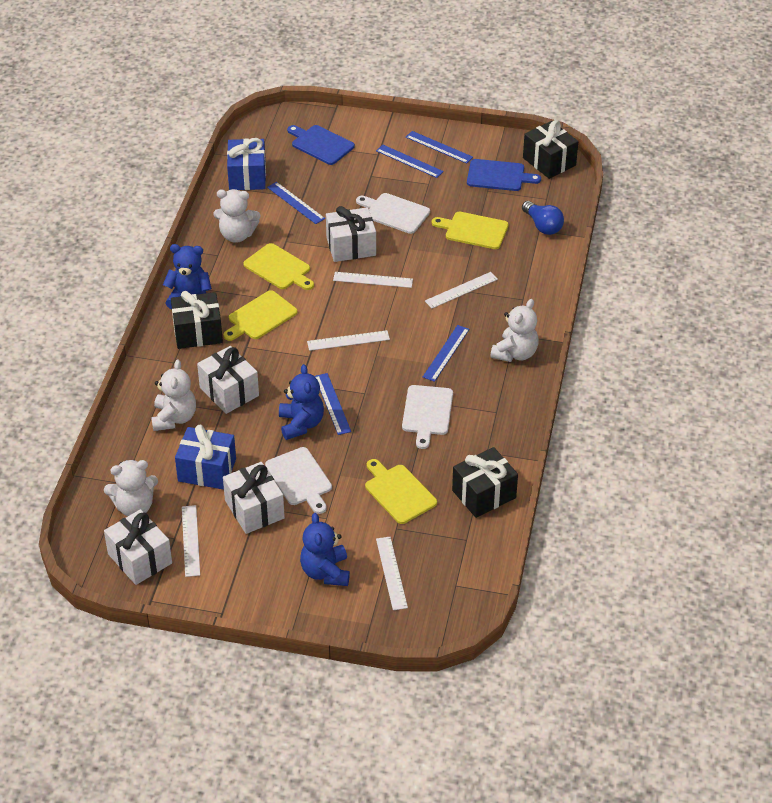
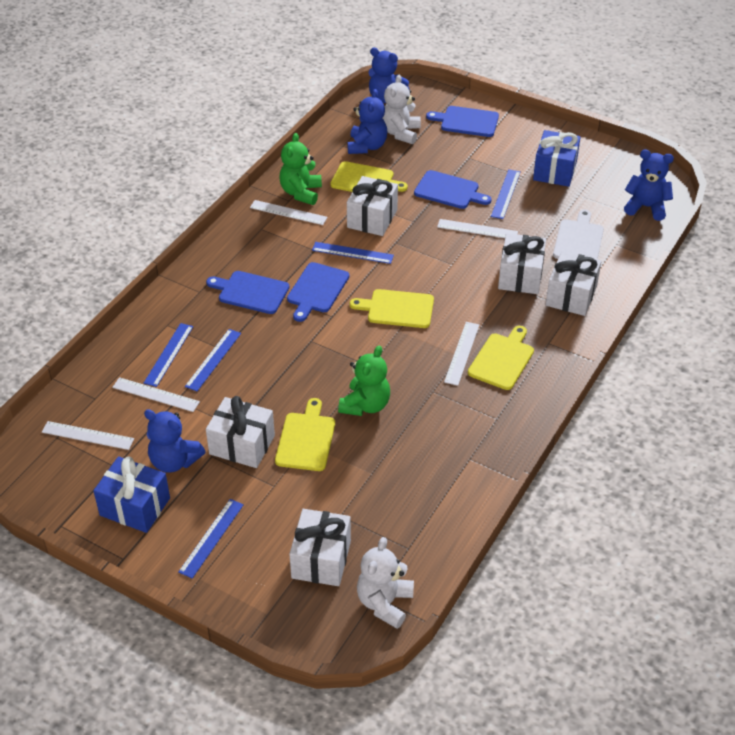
black gift: 3 -> 0
blue cutting board: 2 -> 4
blue light bulb: 1 -> 0
blue teddy bear: 3 -> 4
green teddy bear: 0 -> 2
white cutting board: 3 -> 1
white gift: 4 -> 5
white teddy bear: 4 -> 2

